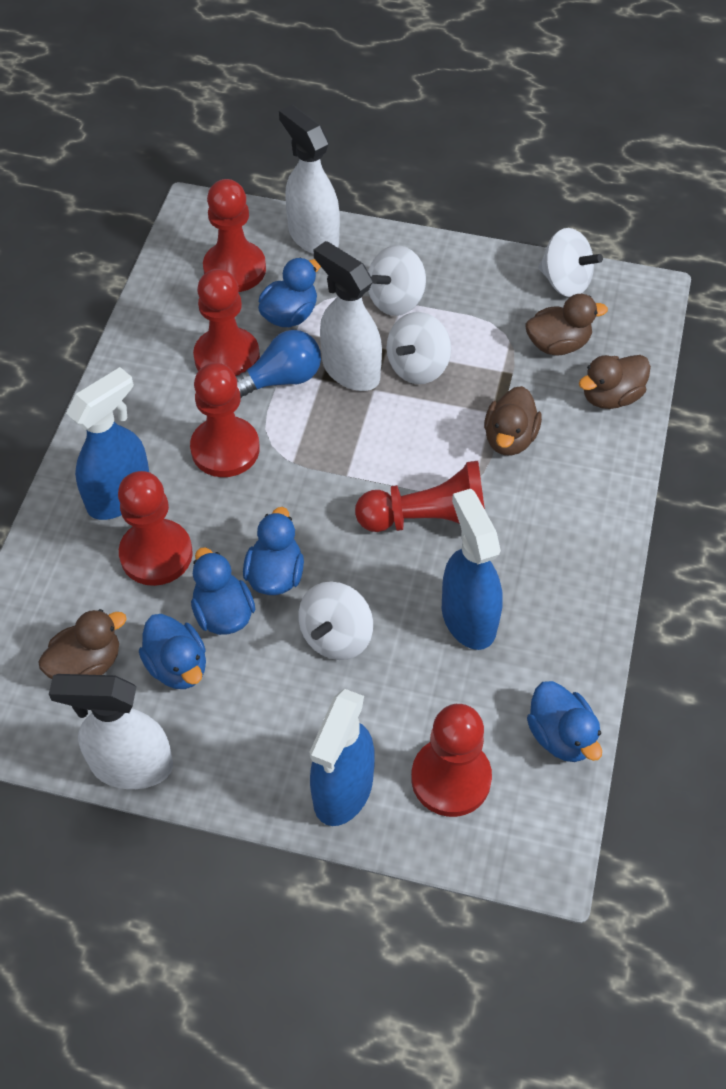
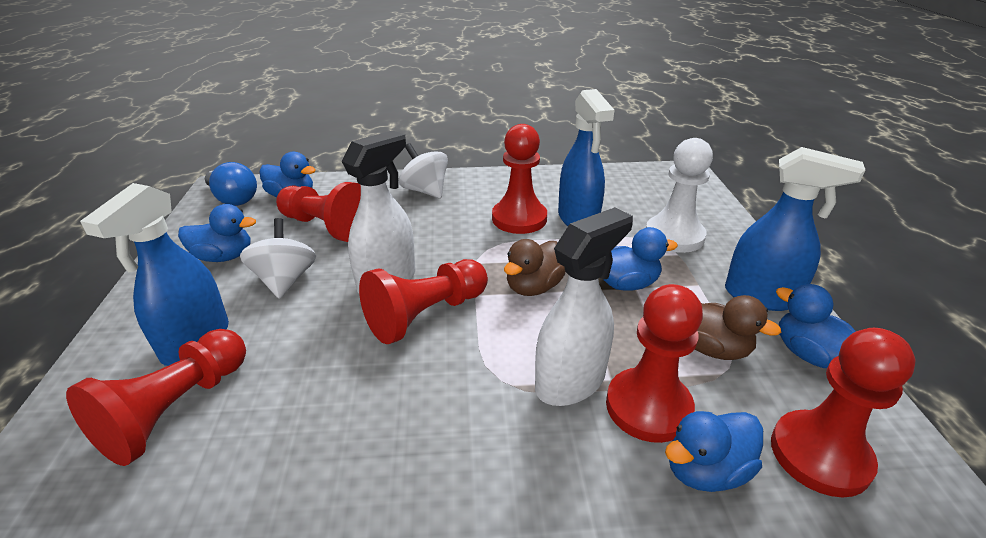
brown duck: 4 -> 2
white pawn: 0 -> 1
white spinning top: 4 -> 2
white spray bottle: 3 -> 2

